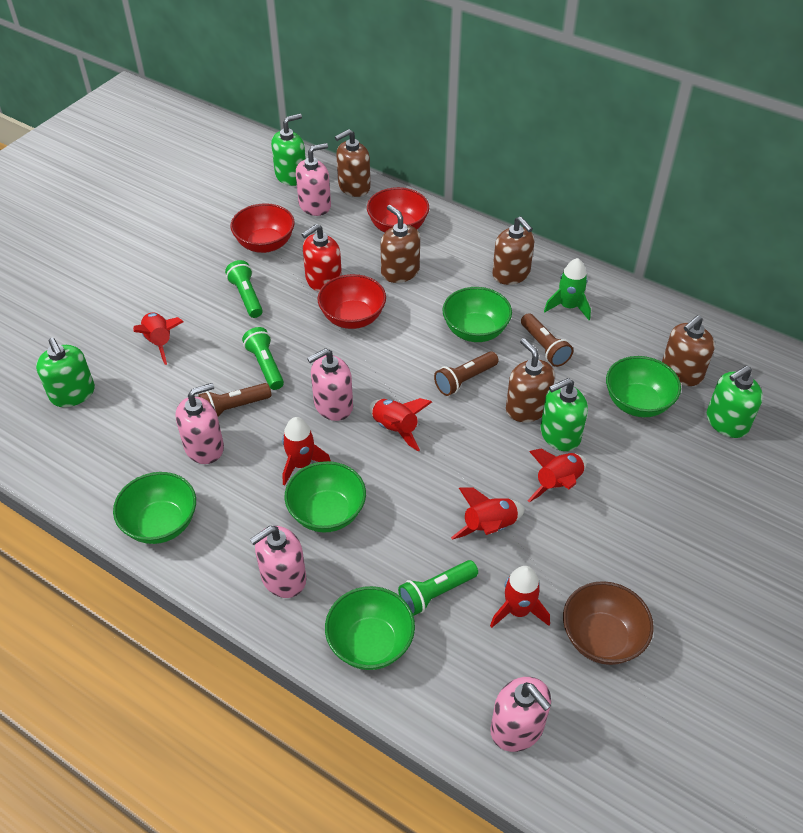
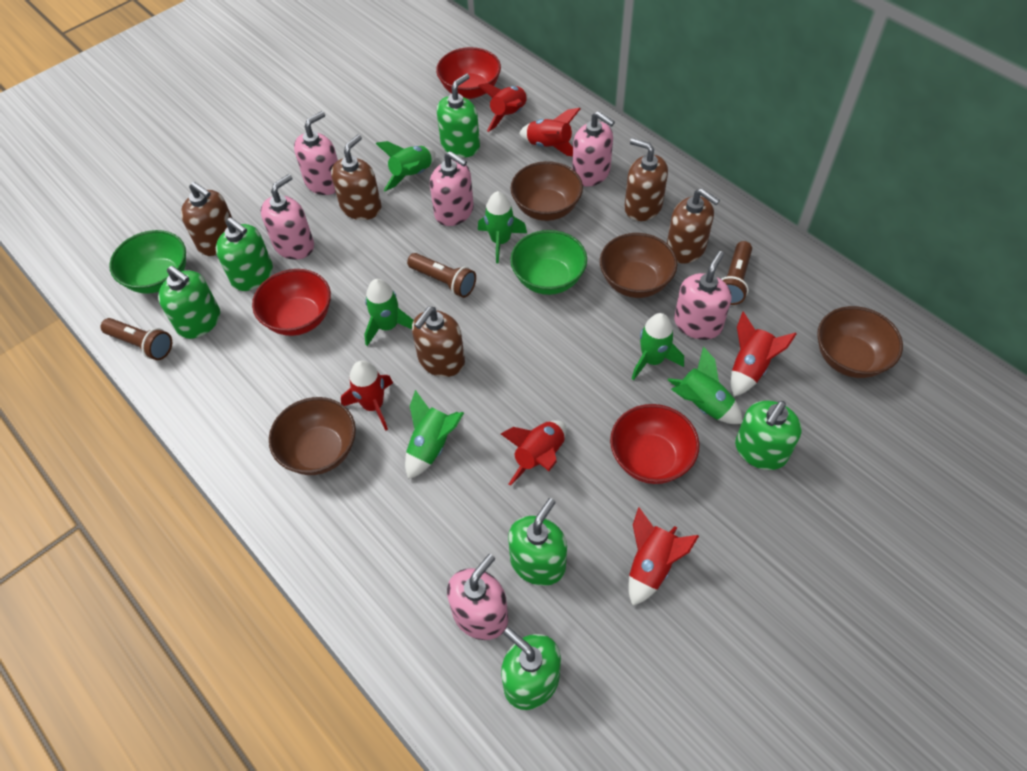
brown bowl: 1 -> 4
green bowl: 5 -> 2
green flashlight: 3 -> 0
green rocket: 1 -> 6
green soap dispenser: 4 -> 6
pink soap dispenser: 5 -> 6
red soap dispenser: 1 -> 0

